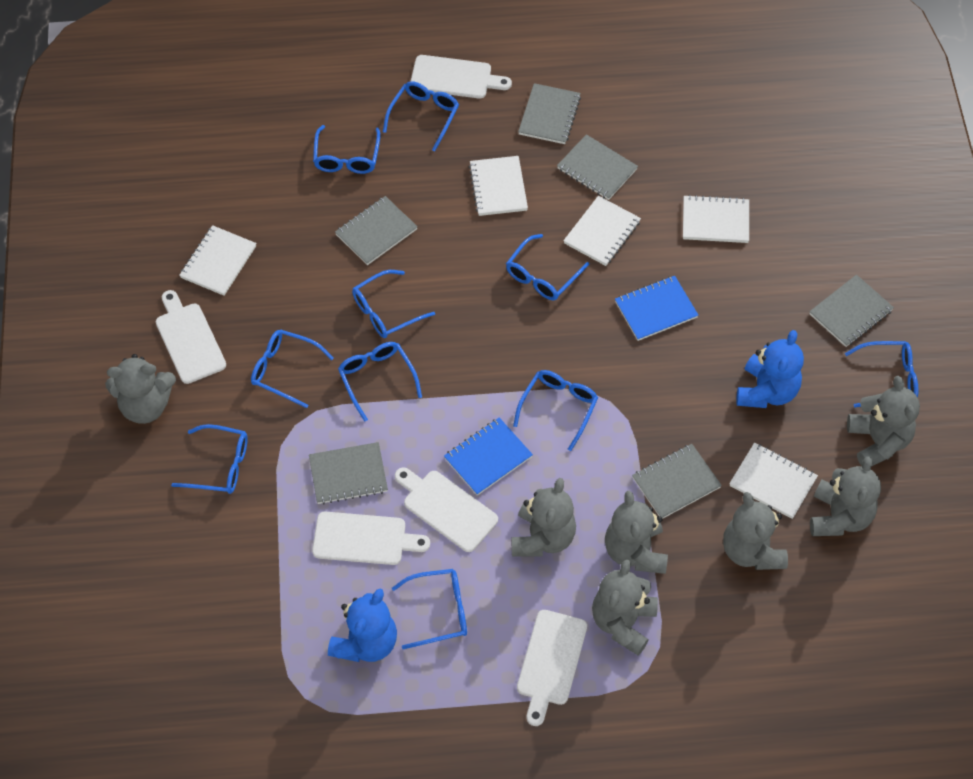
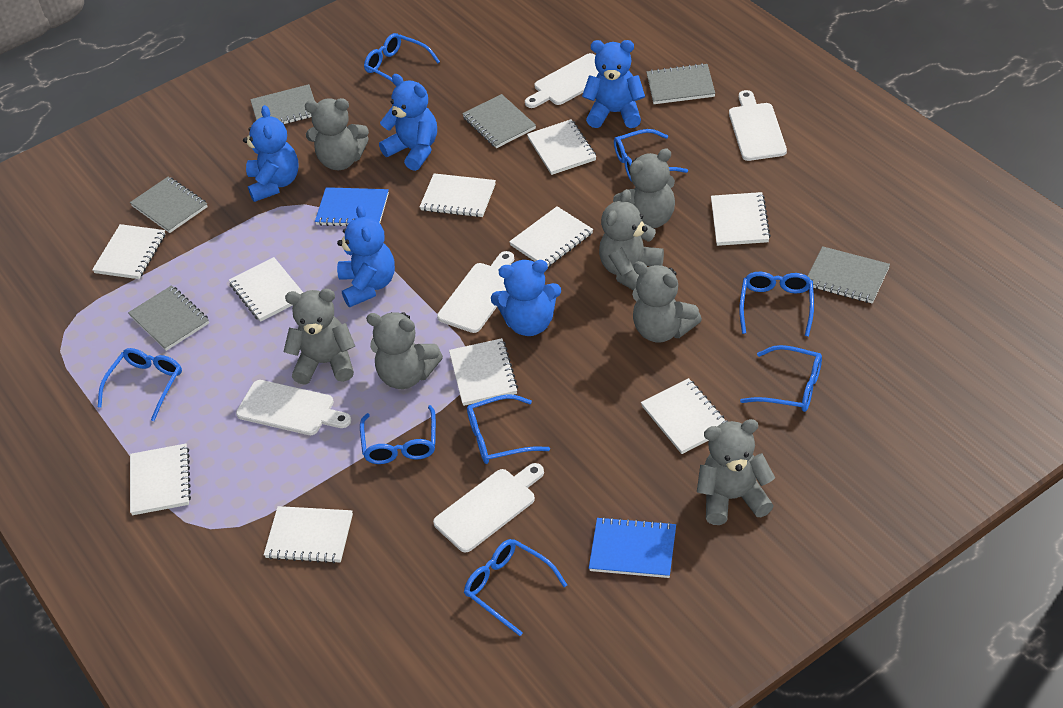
blue glasses: 10 -> 8
blue teddy bear: 2 -> 5
white notebook: 5 -> 10

